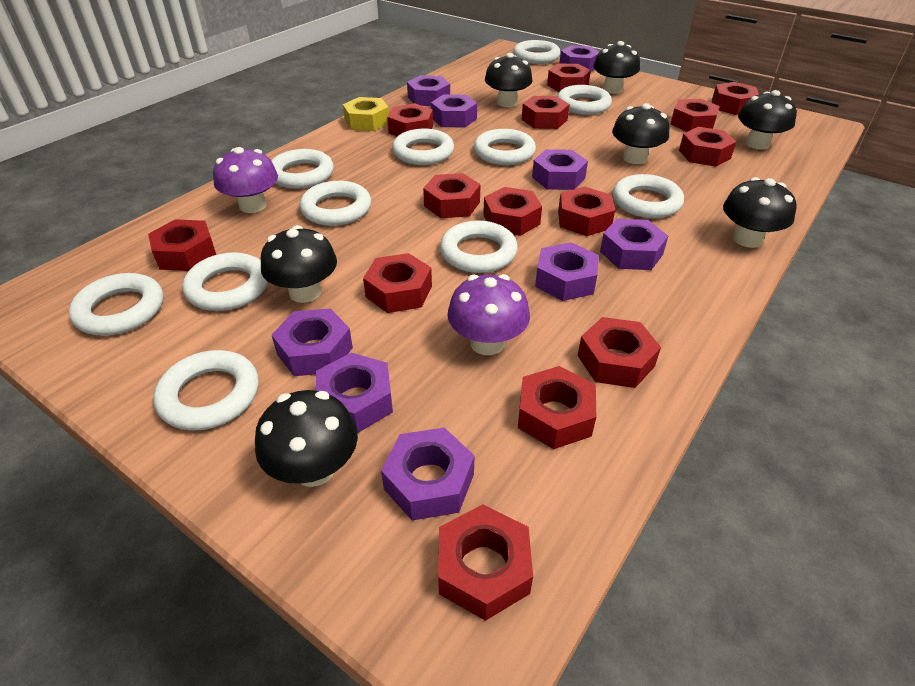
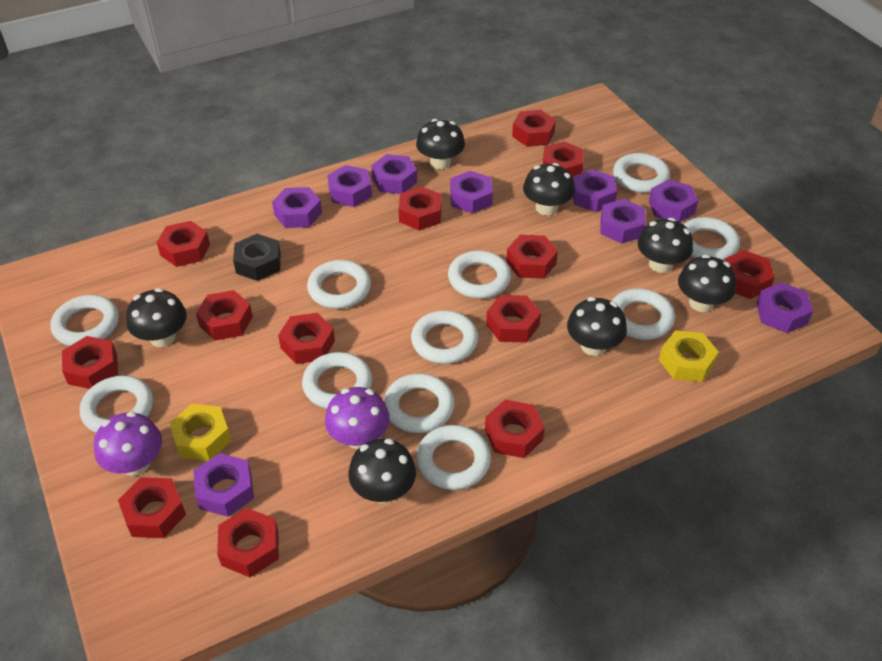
black nut: 0 -> 1
red nut: 14 -> 13
yellow nut: 1 -> 2

